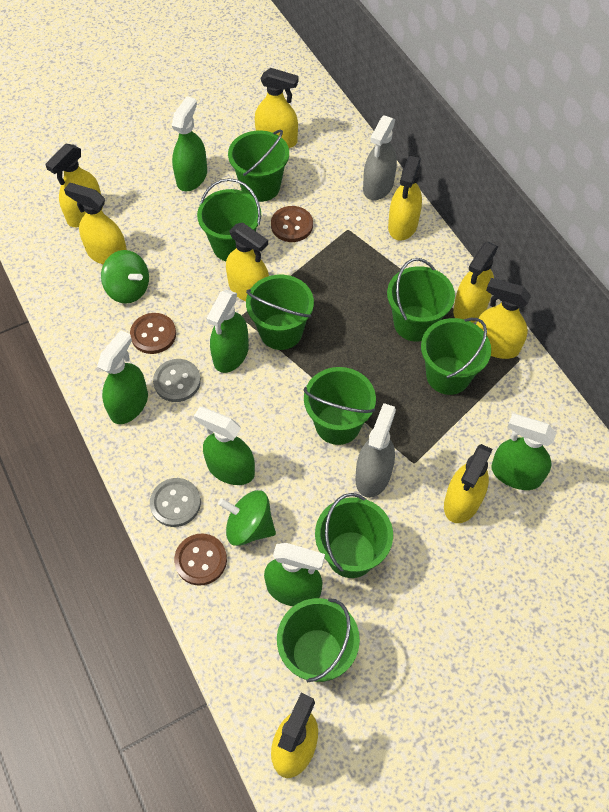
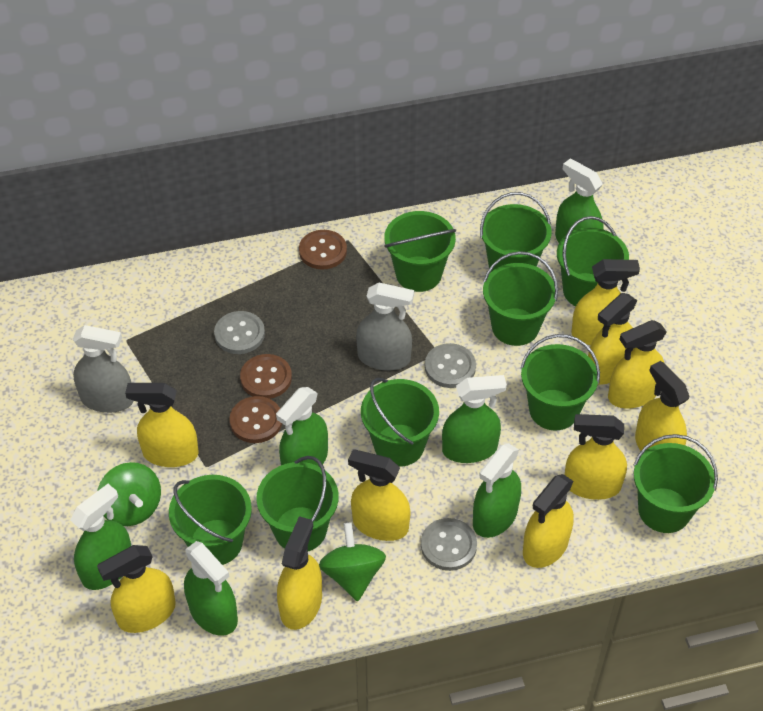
green bucket: 8 -> 9
grey button: 2 -> 3
yellow spray bottle: 9 -> 10

